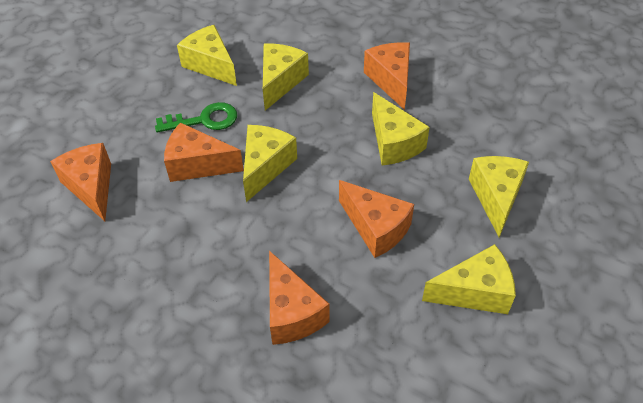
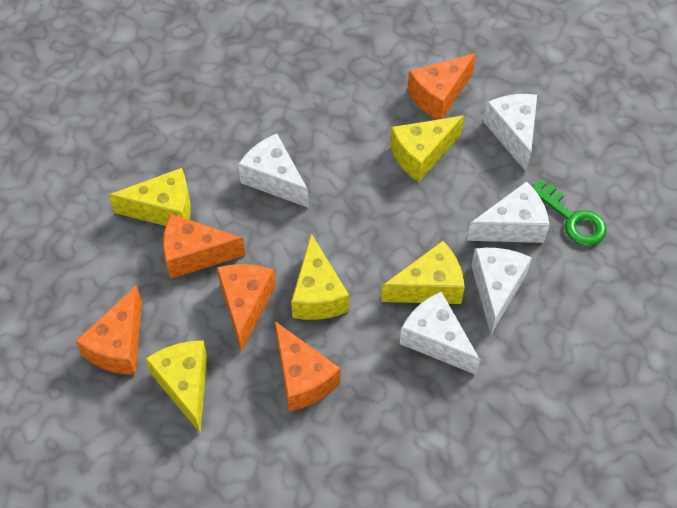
white cheese: 0 -> 5
yellow cheese: 6 -> 5

